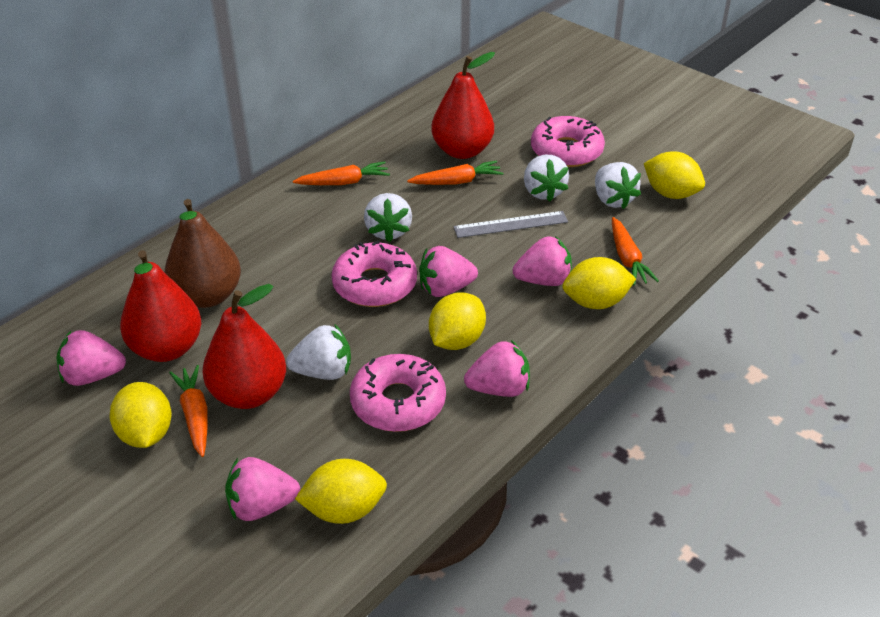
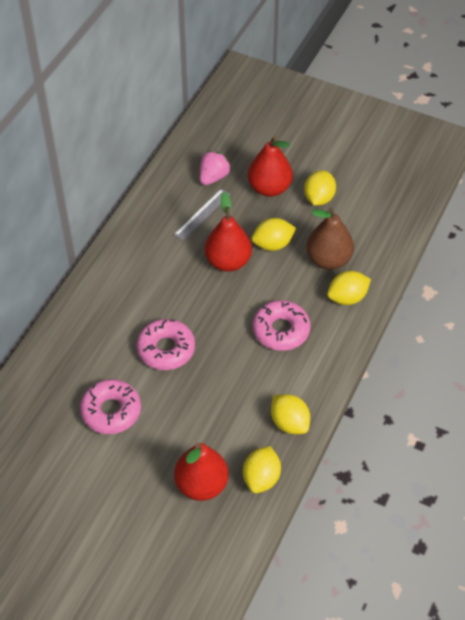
orange carrot: 4 -> 0
pink strawberry: 5 -> 1
white strawberry: 4 -> 0

